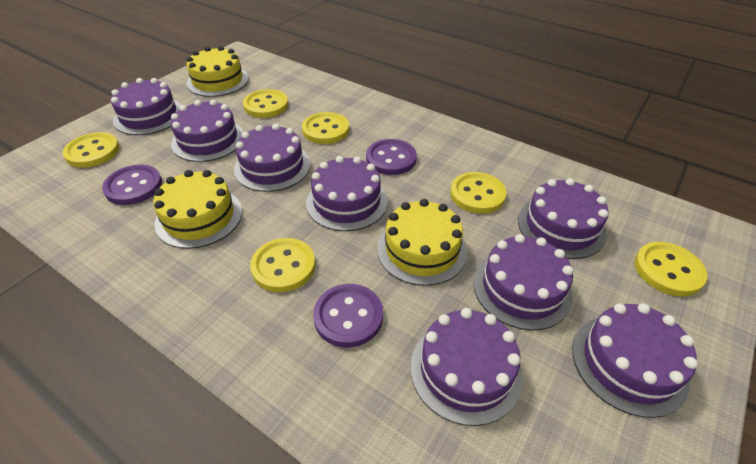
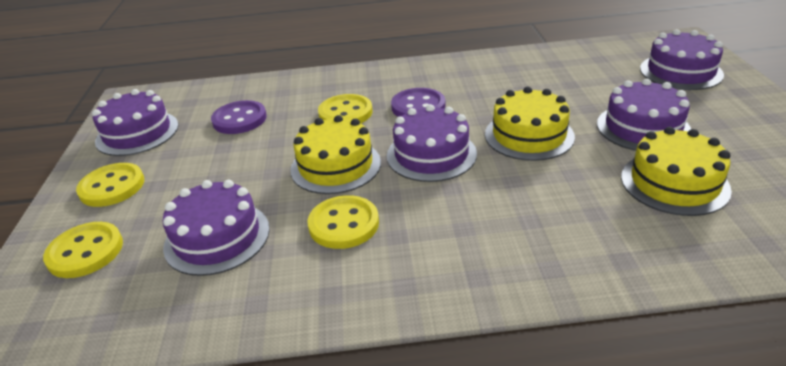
purple button: 3 -> 2
purple cake: 8 -> 5
yellow button: 6 -> 4

